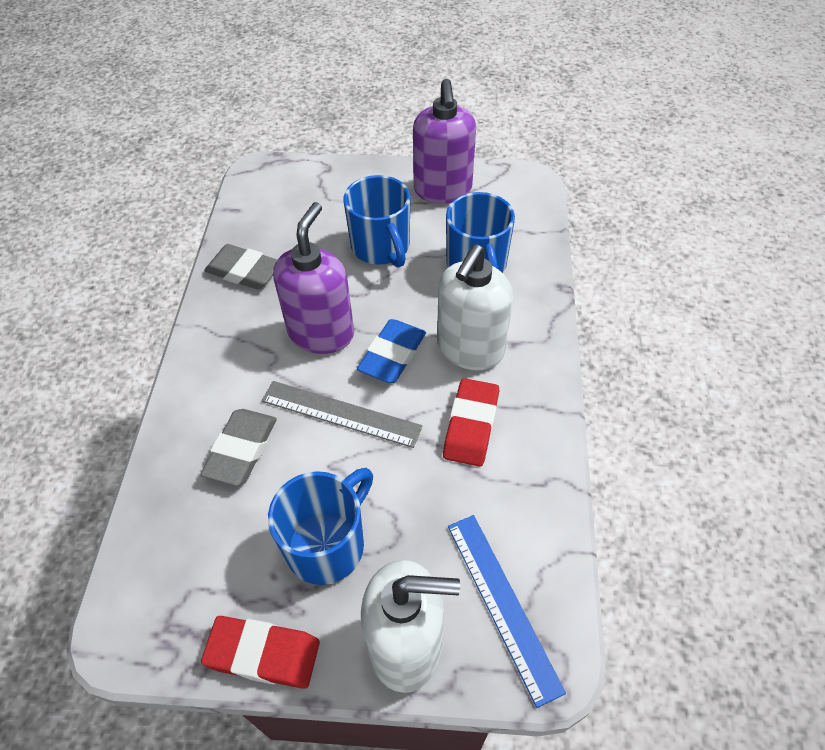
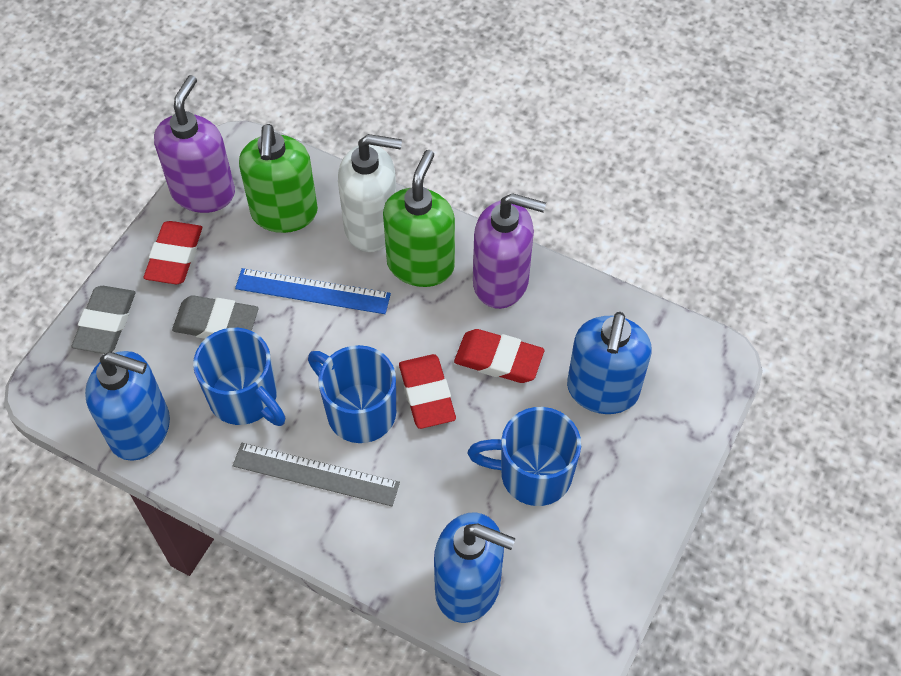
blue eraser: 1 -> 0
blue soap dispenser: 0 -> 3
green soap dispenser: 0 -> 2
red eraser: 2 -> 3
white soap dispenser: 2 -> 1

